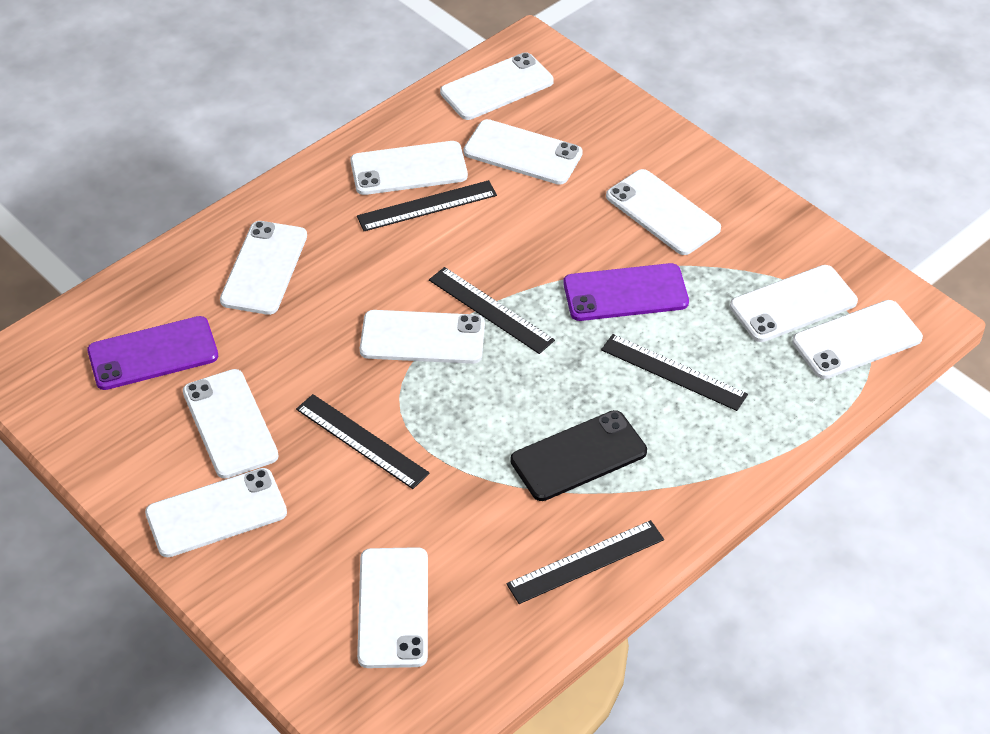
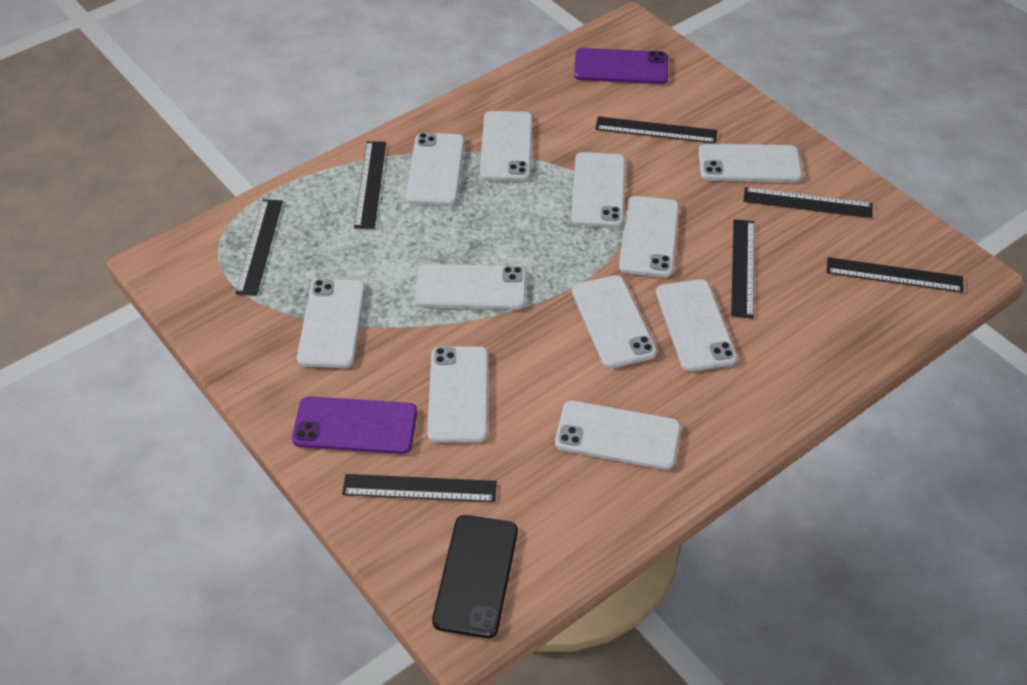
black ruler: 5 -> 7

